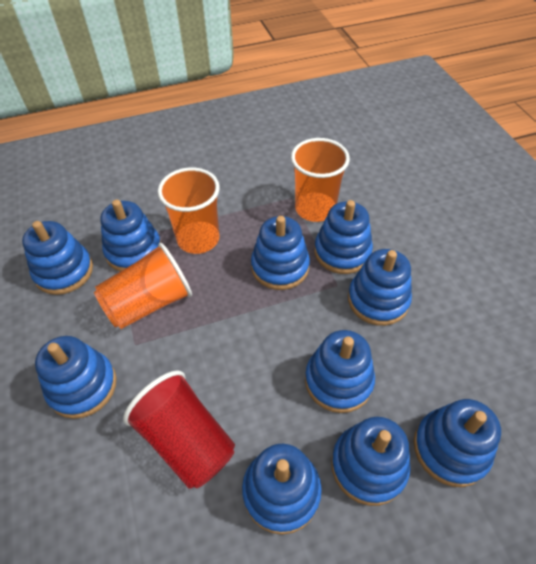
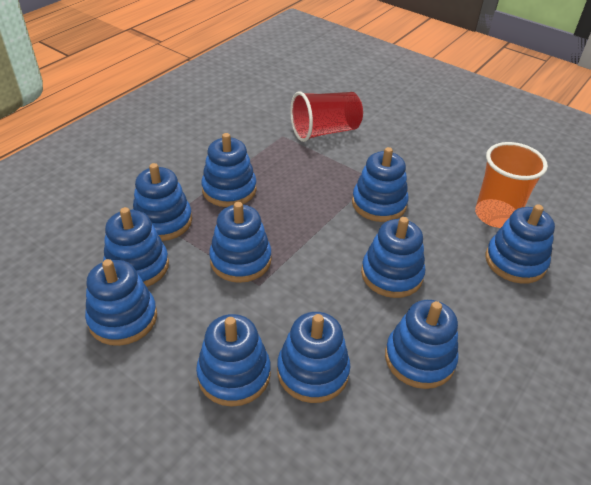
blue stacking toy: 10 -> 11
orange cup: 3 -> 1

